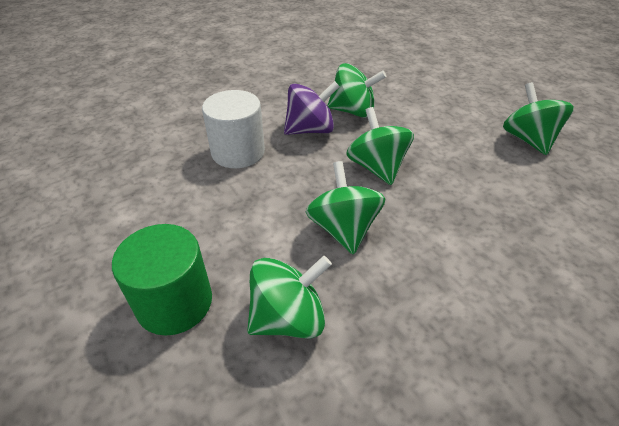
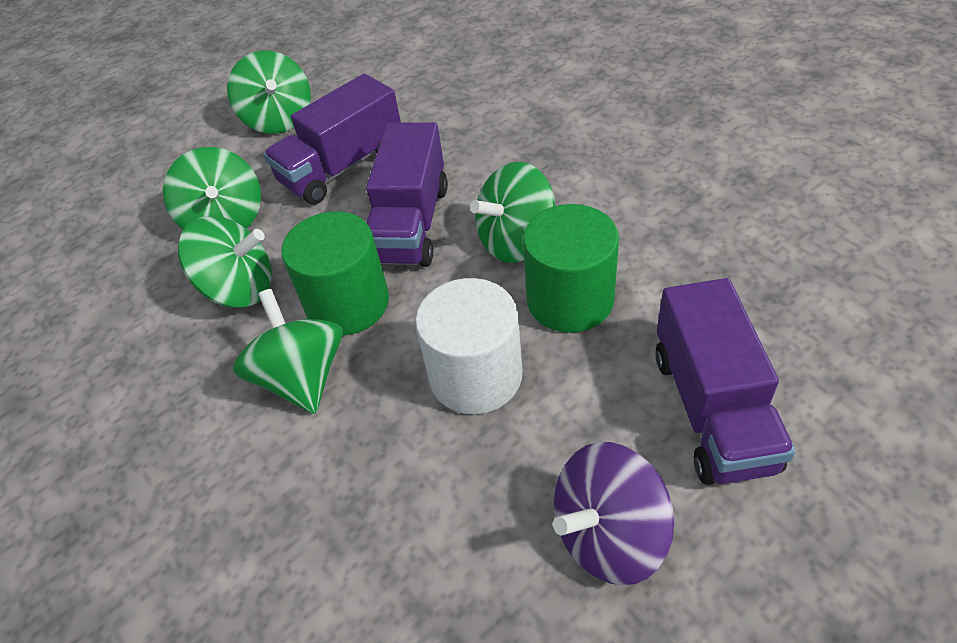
green cylinder: 1 -> 2
purple truck: 0 -> 3

